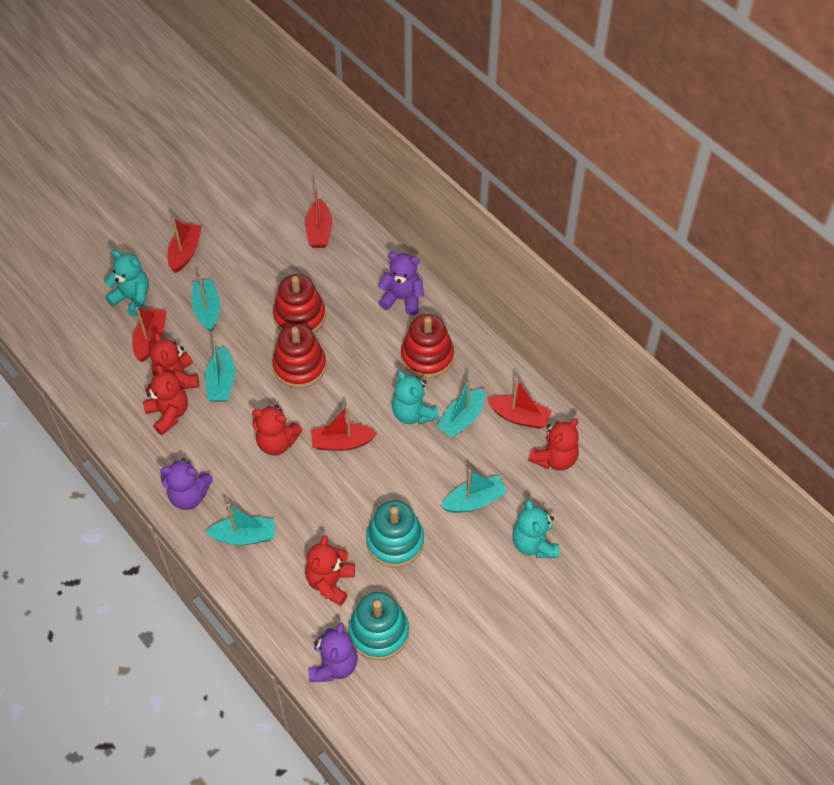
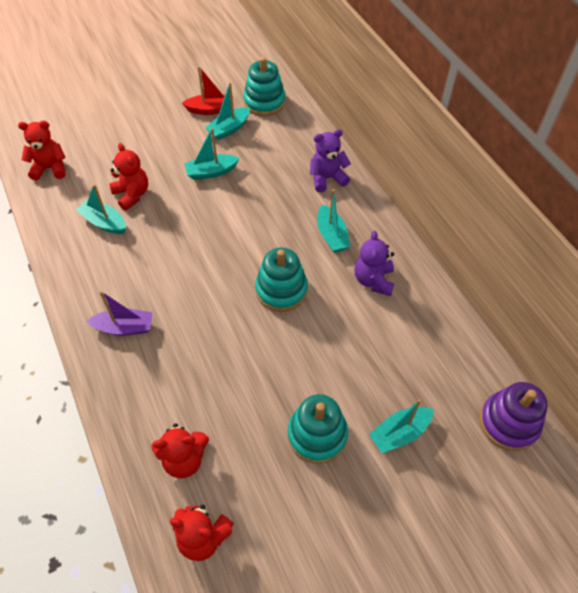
purple boat: 0 -> 1
purple stacking toy: 0 -> 1
purple teddy bear: 3 -> 2
red boat: 5 -> 1
red stacking toy: 3 -> 0
red teddy bear: 5 -> 4
turquoise stacking toy: 2 -> 3
turquoise teddy bear: 3 -> 0

